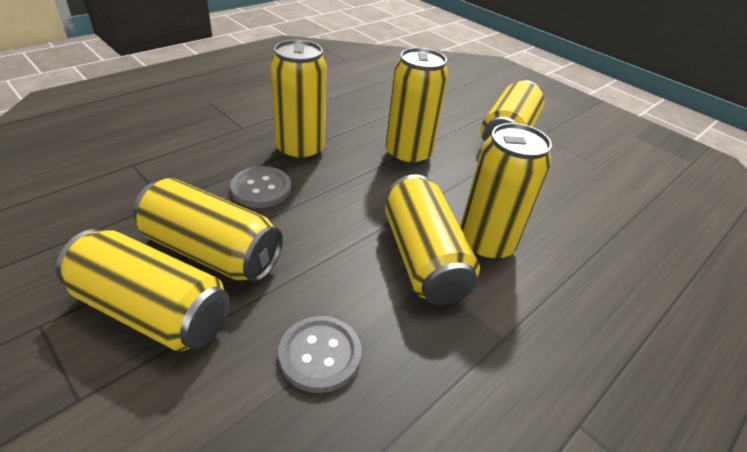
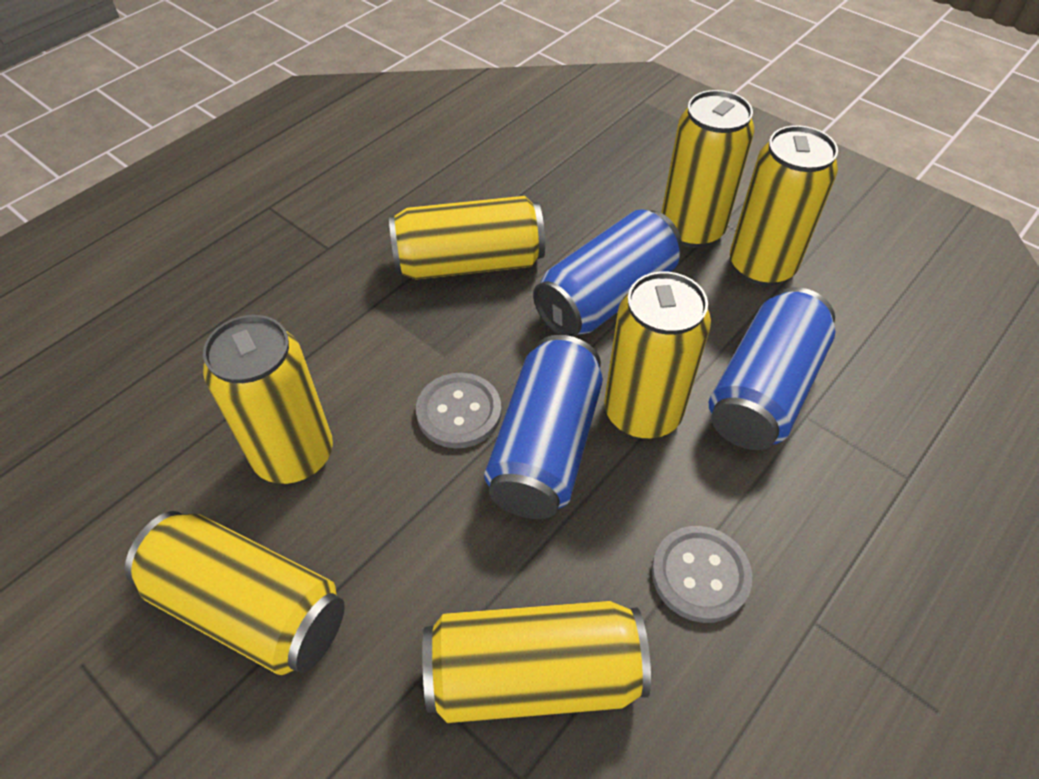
blue can: 0 -> 3

